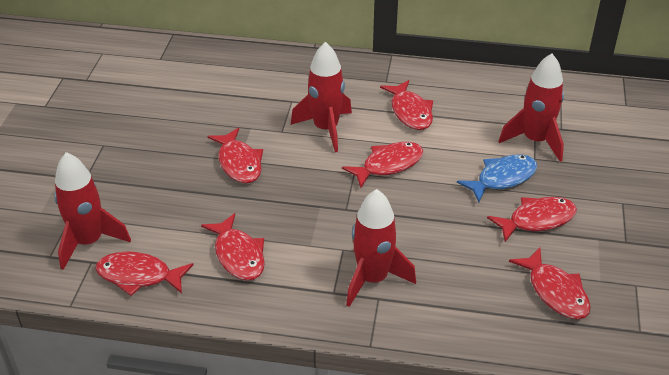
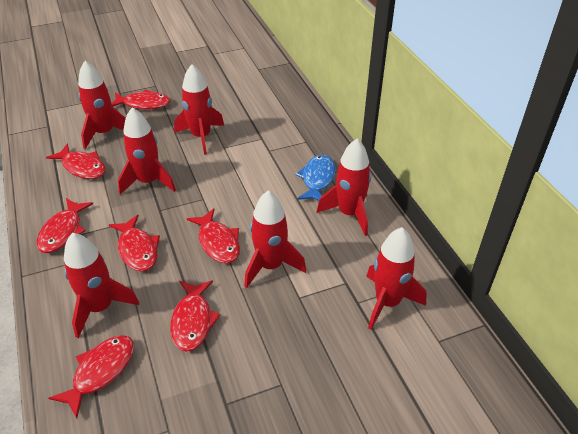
red rocket: 4 -> 7

